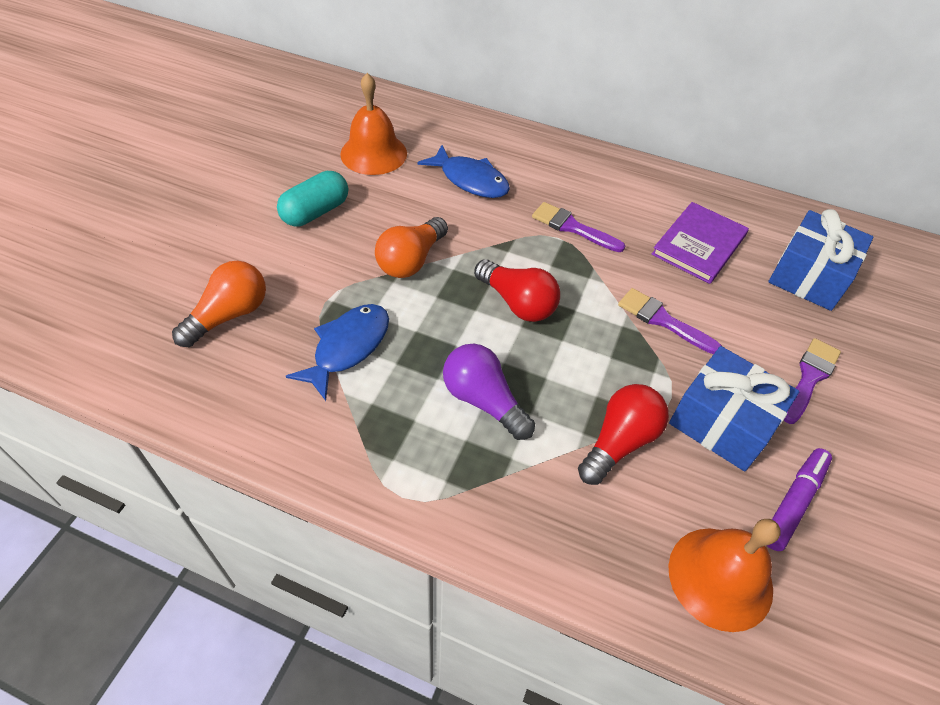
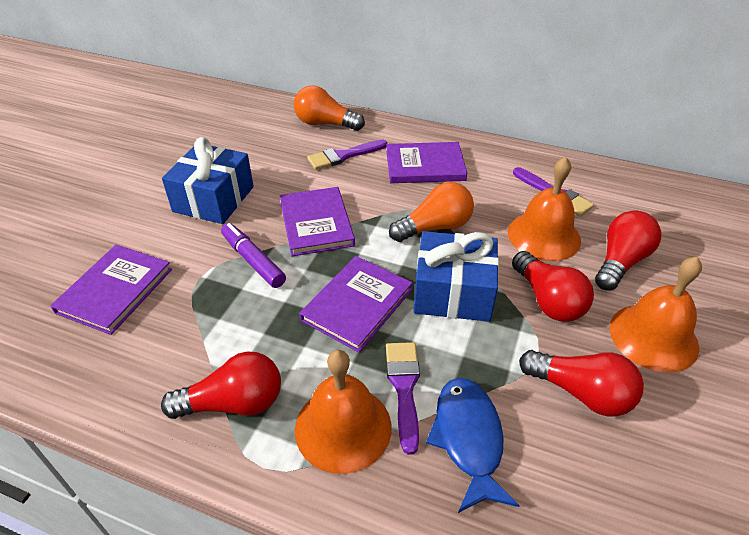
blue fish: 2 -> 1
orange bell: 2 -> 3
purple book: 1 -> 4
purple light bulb: 1 -> 0
red light bulb: 2 -> 4
turquoise capsule: 1 -> 0

